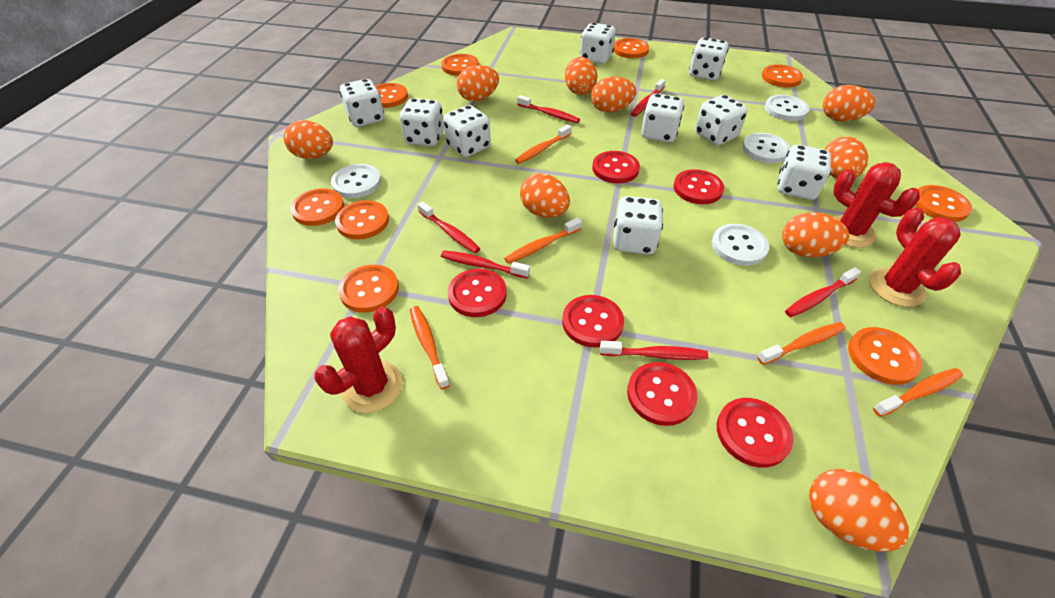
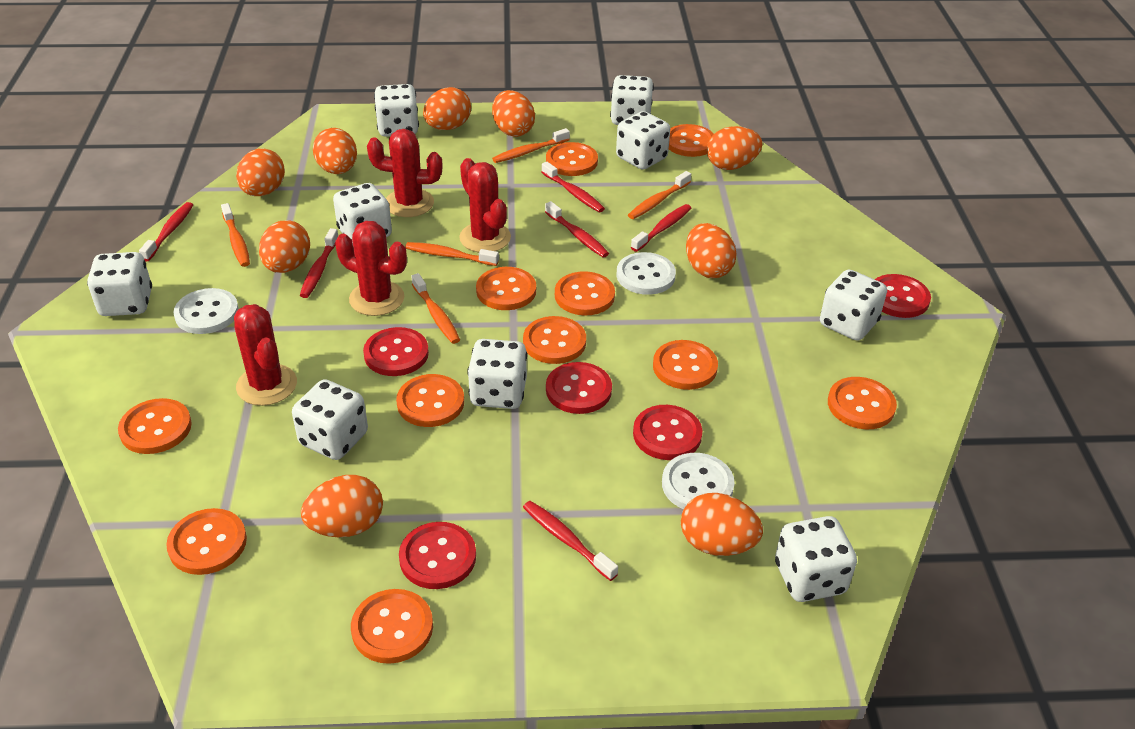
orange button: 9 -> 11
red button: 6 -> 5
red cactus: 3 -> 4
white button: 4 -> 3

